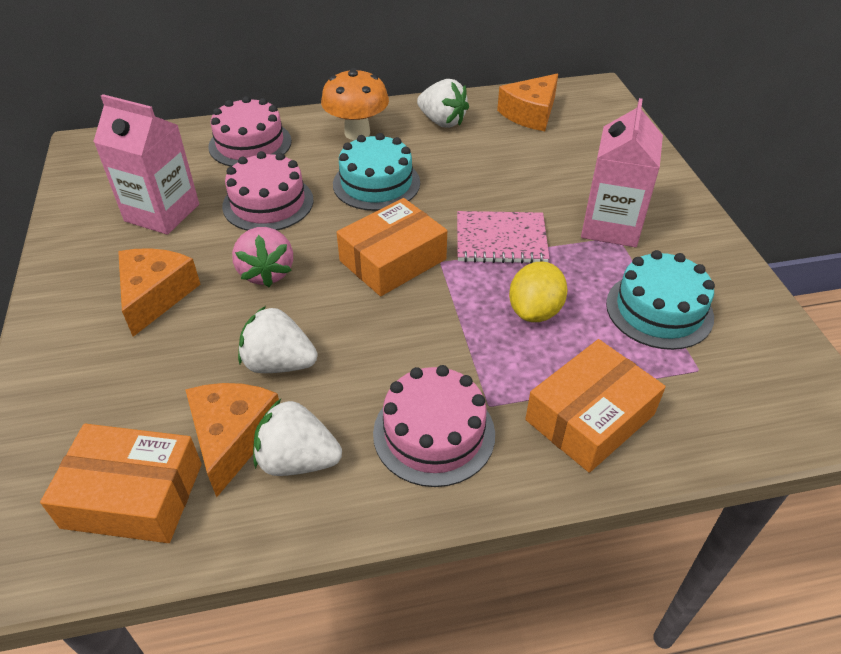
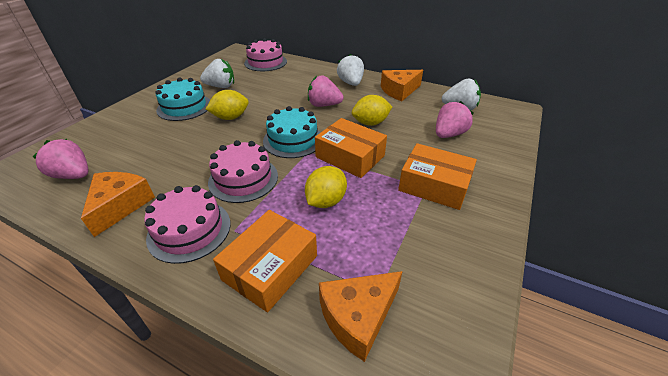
orange mushroom: 1 -> 0
pink carton: 2 -> 0
pink notebook: 1 -> 0
pink strawberry: 1 -> 3
yellow lemon: 1 -> 3

